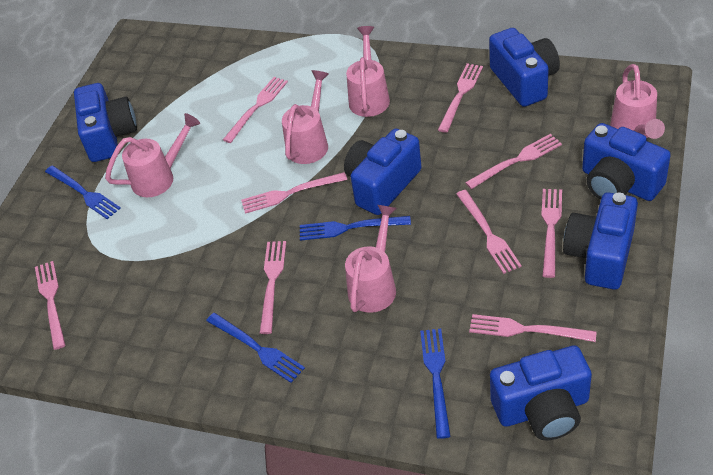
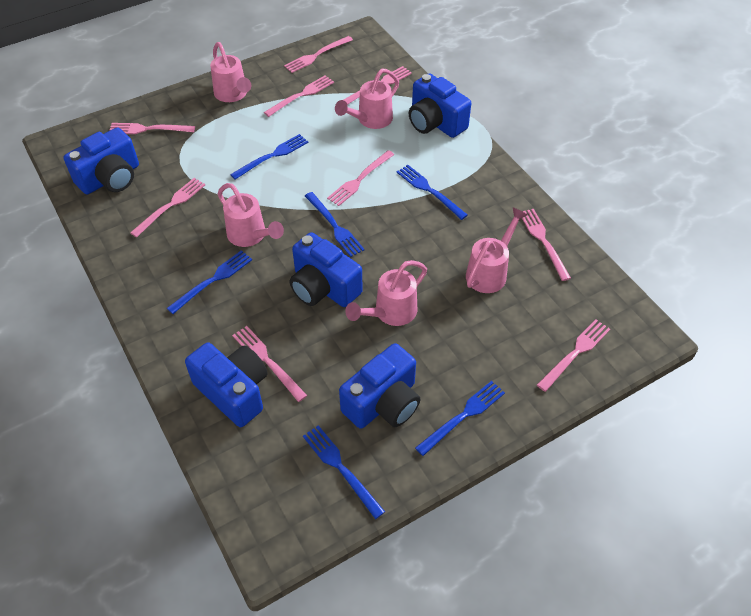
blue camera: 6 -> 5
blue fork: 4 -> 6

